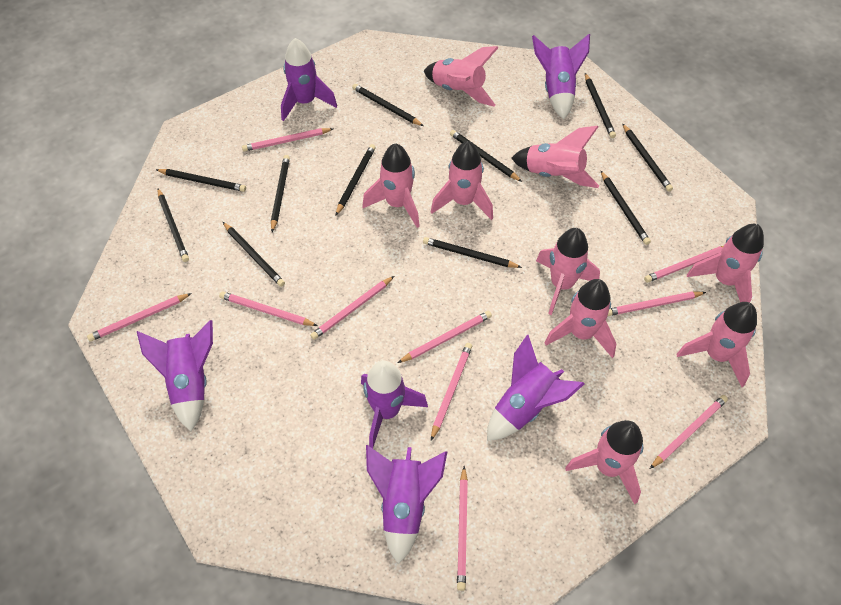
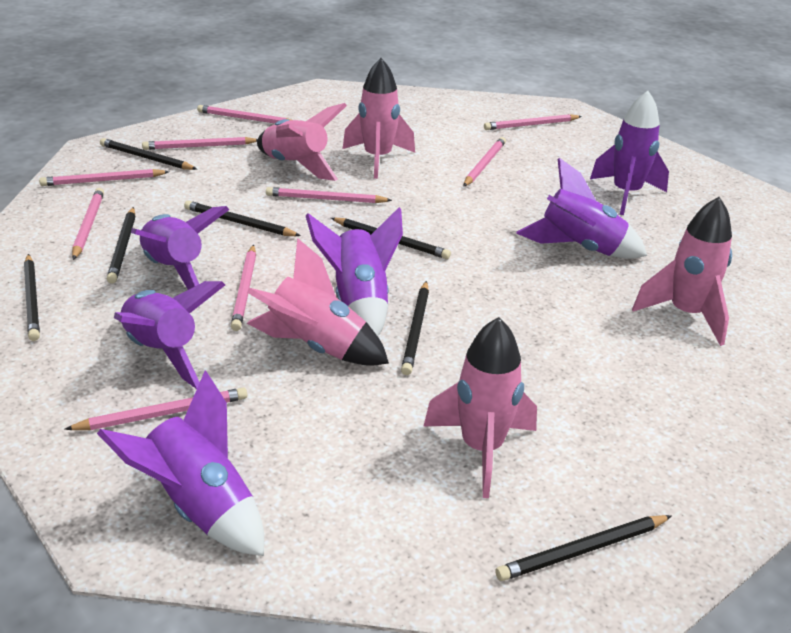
black pencil: 11 -> 7
pink pencil: 10 -> 9
pink rocket: 9 -> 5

